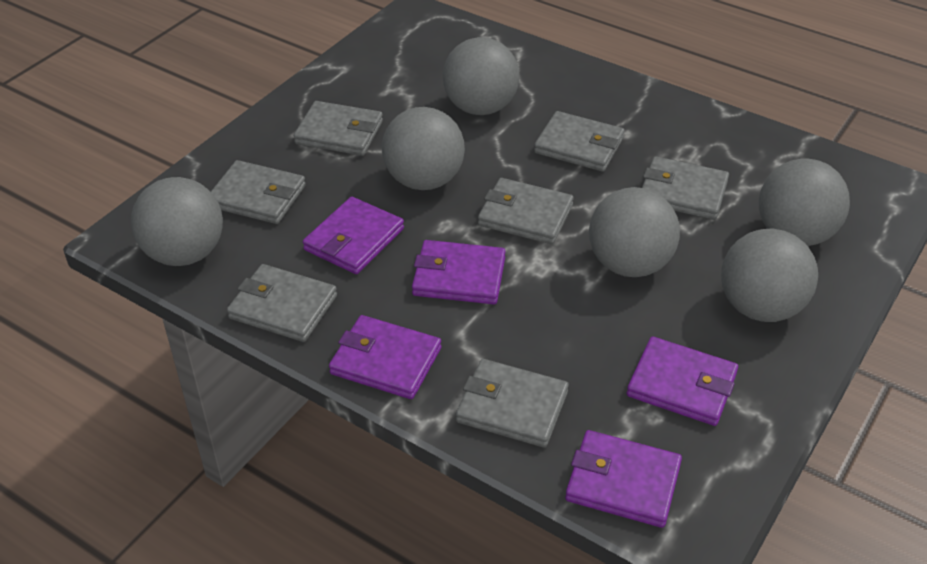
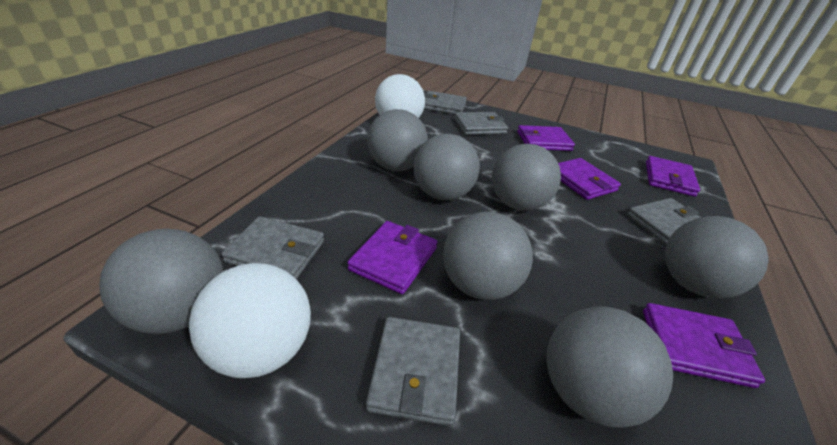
grey ball: 6 -> 7
grey wallet: 7 -> 5
white ball: 0 -> 2

